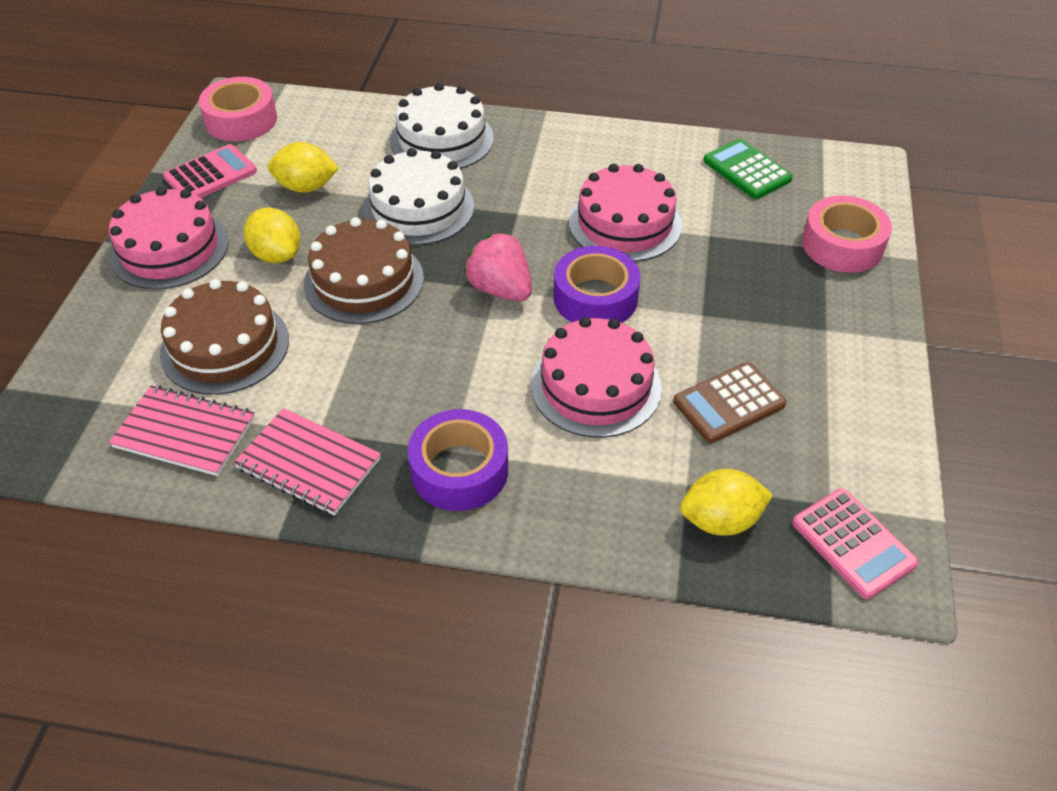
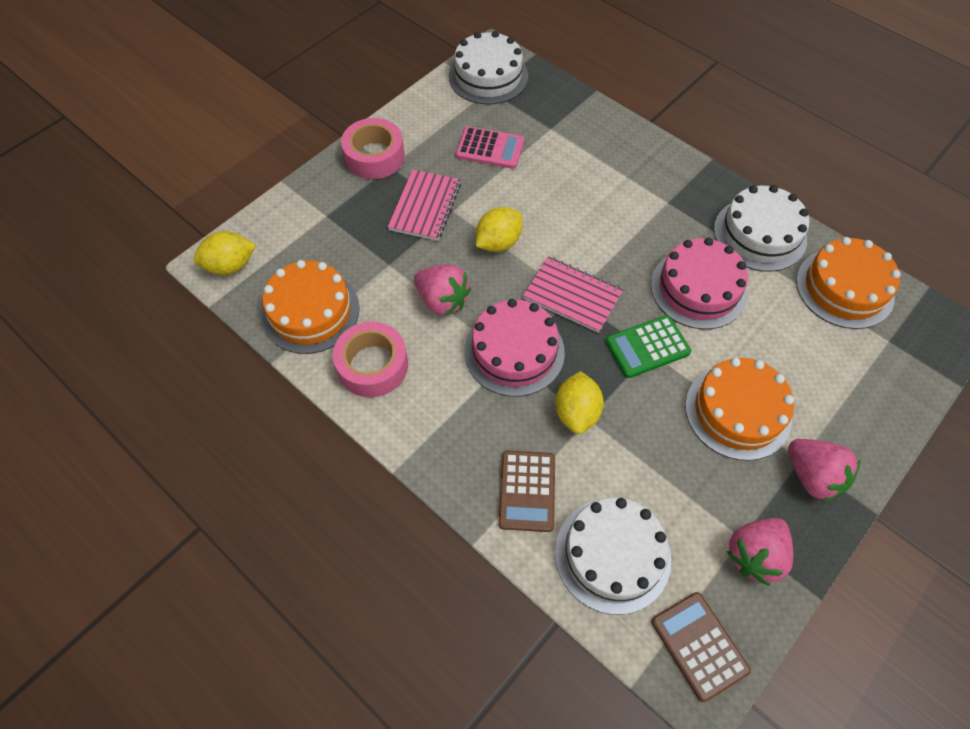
brown cake: 2 -> 0
brown calculator: 1 -> 2
orange cake: 0 -> 3
pink cake: 3 -> 2
pink calculator: 2 -> 1
pink strawberry: 1 -> 3
purple tape: 2 -> 0
white cake: 2 -> 3

